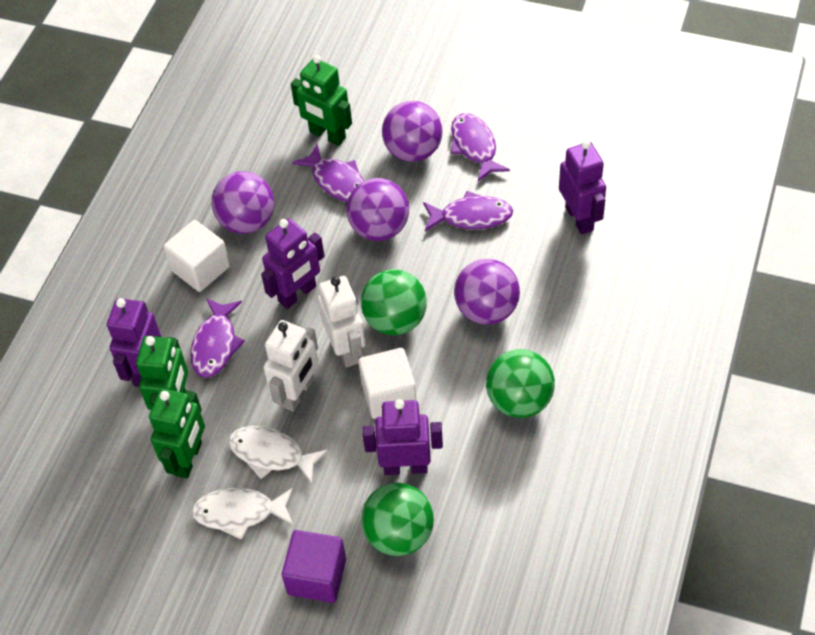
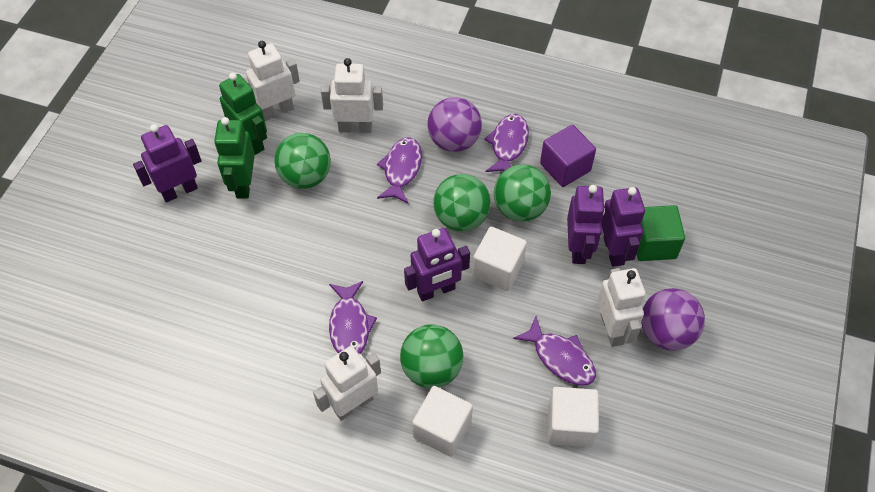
green ball: 3 -> 4
green cube: 0 -> 1
green robot: 3 -> 2
purple ball: 4 -> 2
white cube: 2 -> 3
white fish: 2 -> 0
white robot: 2 -> 4

